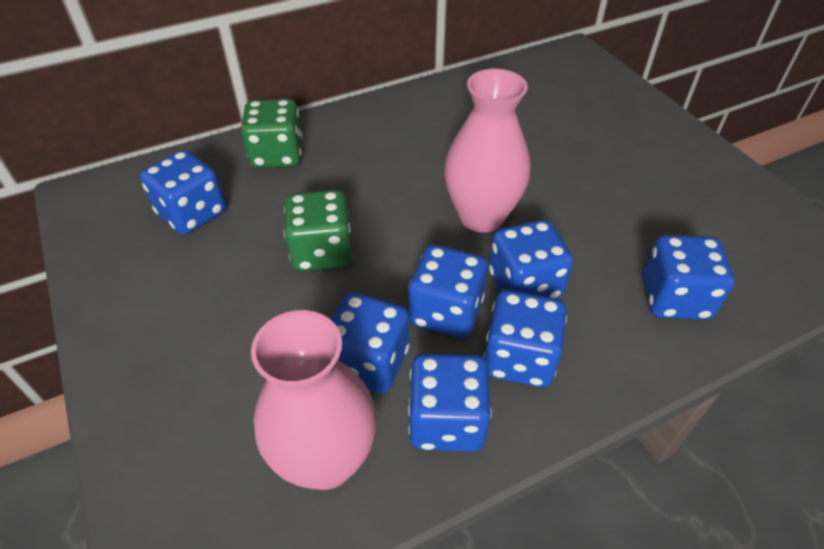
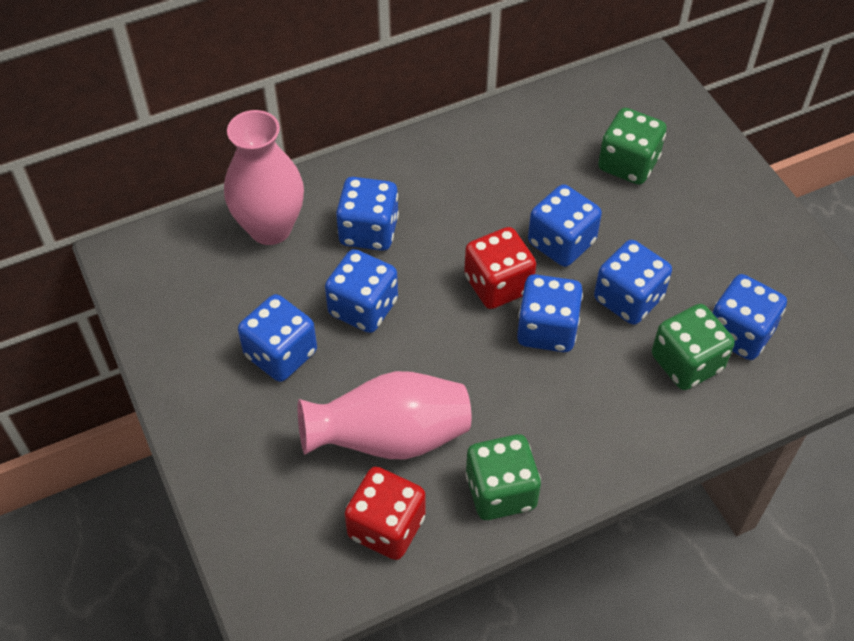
green dice: 2 -> 3
red dice: 0 -> 2

